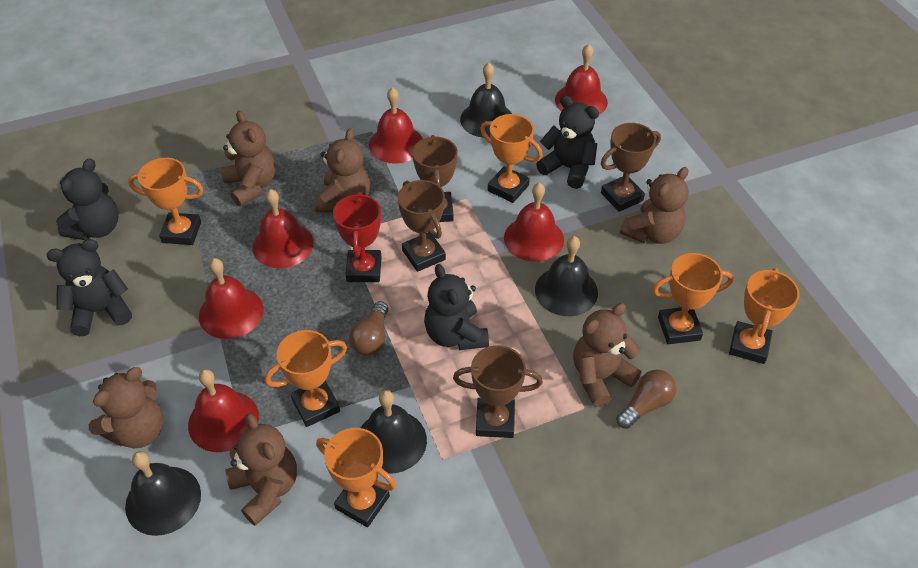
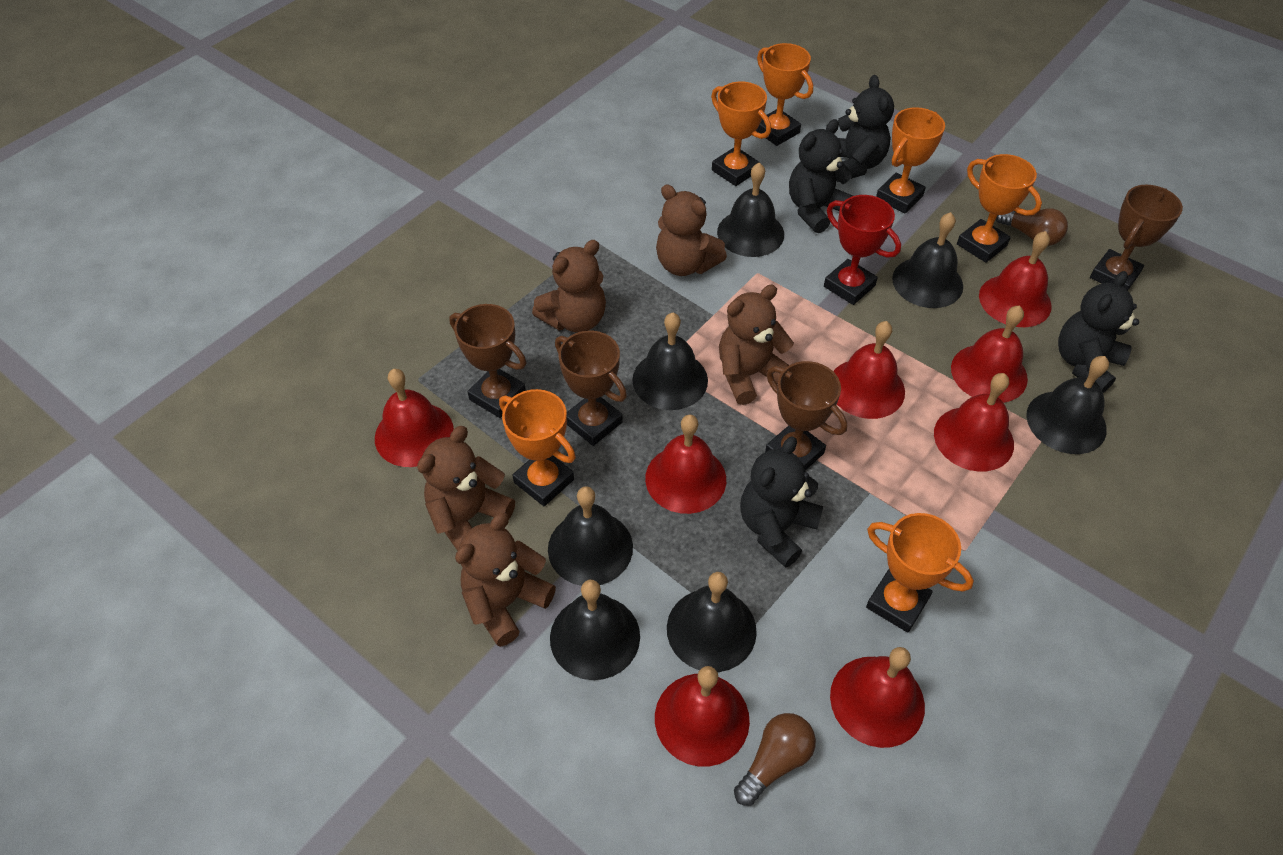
black bell: 4 -> 7
brown teddy bear: 6 -> 5
red bell: 6 -> 8

